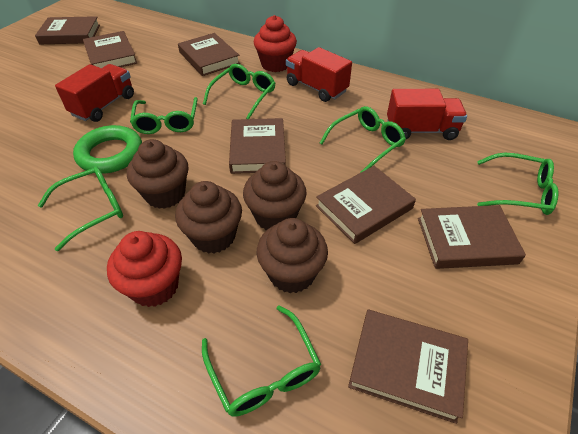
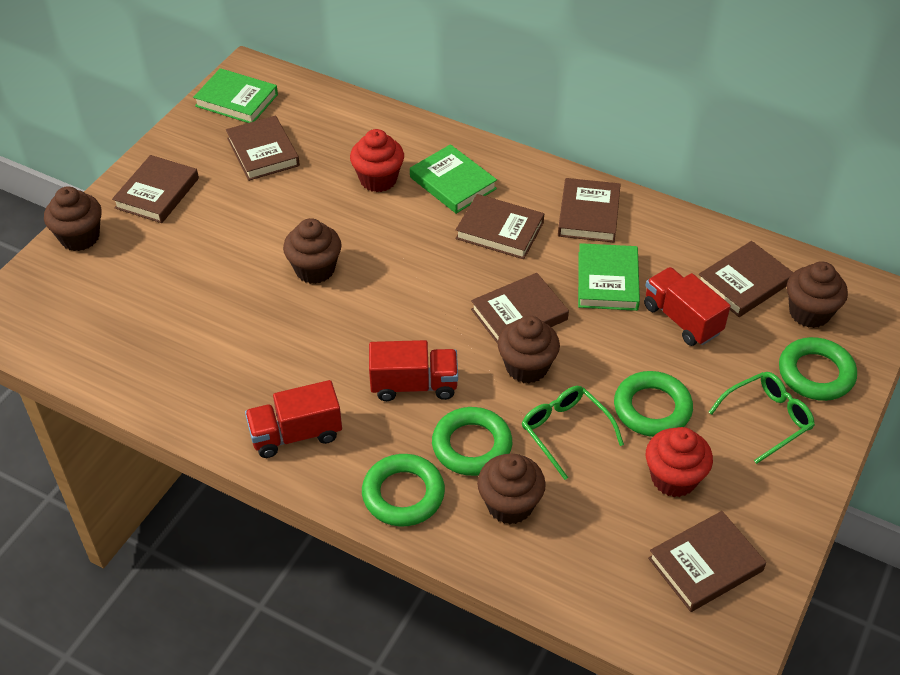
brown cupcake: 4 -> 5
green book: 0 -> 3
green glasses: 6 -> 2
green ring: 1 -> 4

